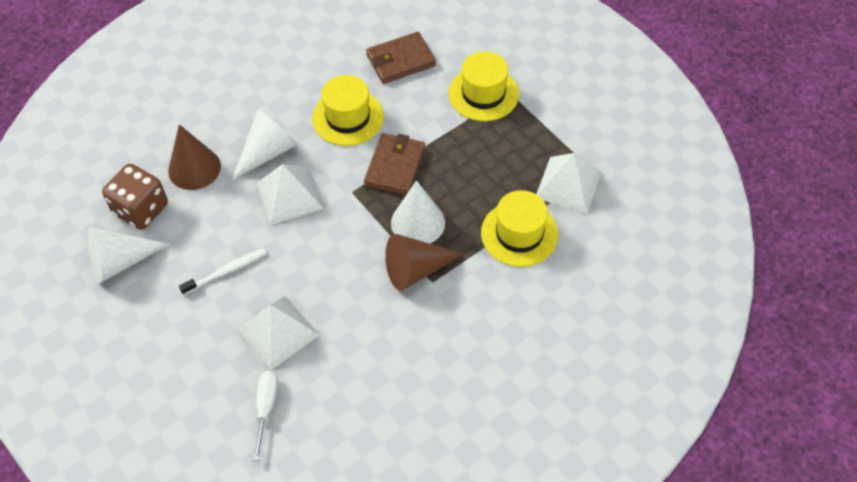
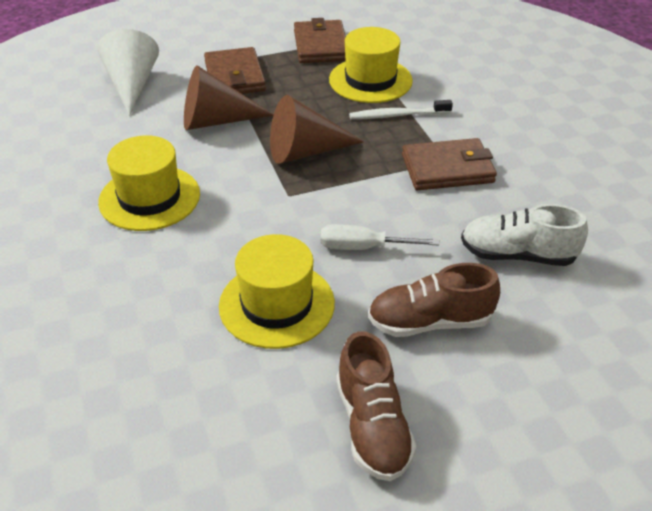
brown dice: 1 -> 0
brown shoe: 0 -> 2
brown wallet: 2 -> 3
white cone: 3 -> 1
white pyramid: 3 -> 0
white shoe: 0 -> 1

